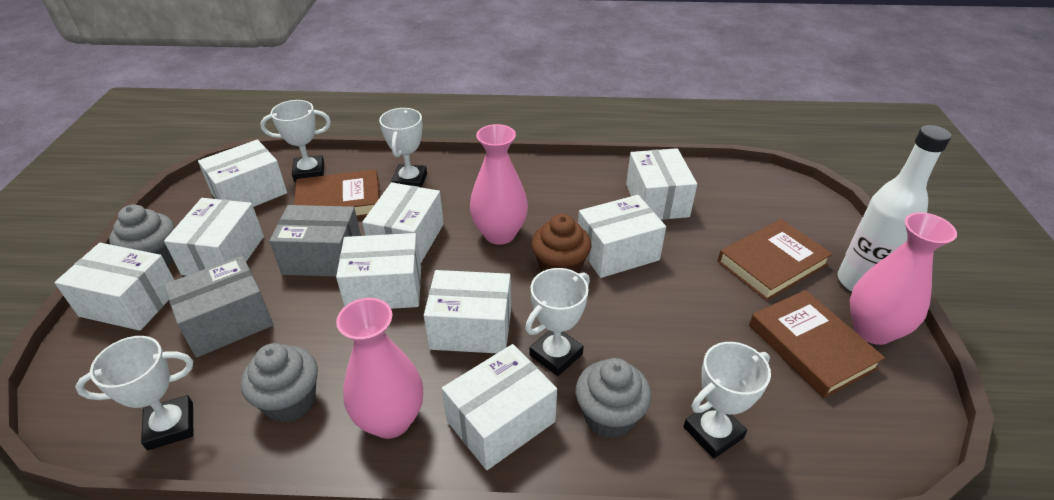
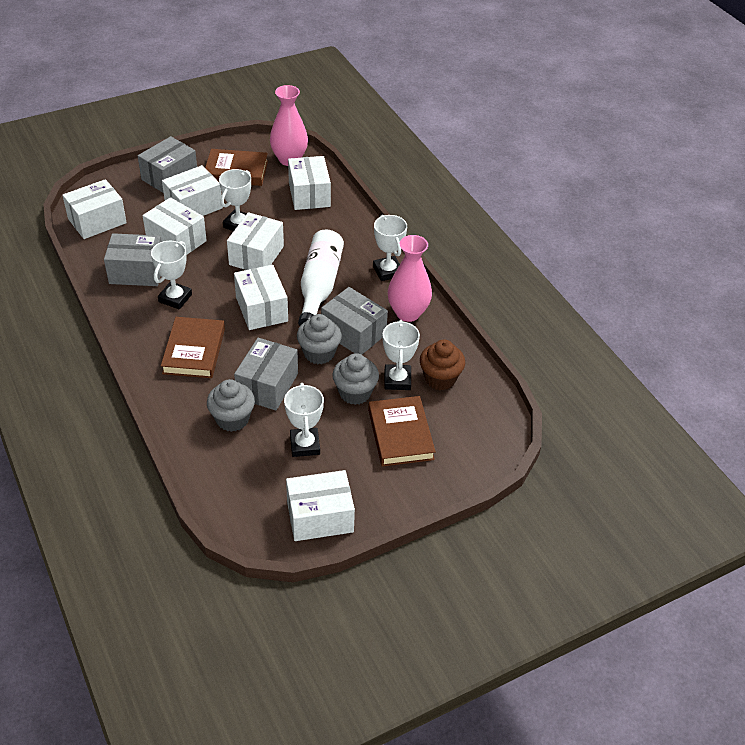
grey box: 2 -> 4
pink vase: 3 -> 2
white box: 9 -> 7

